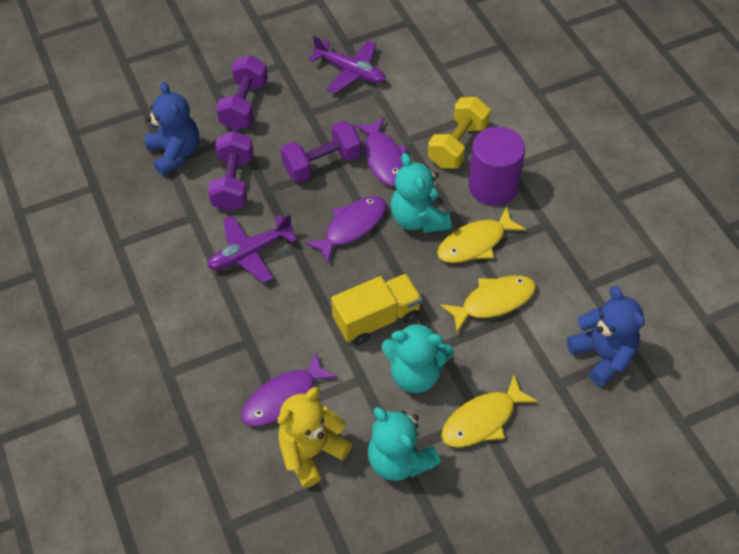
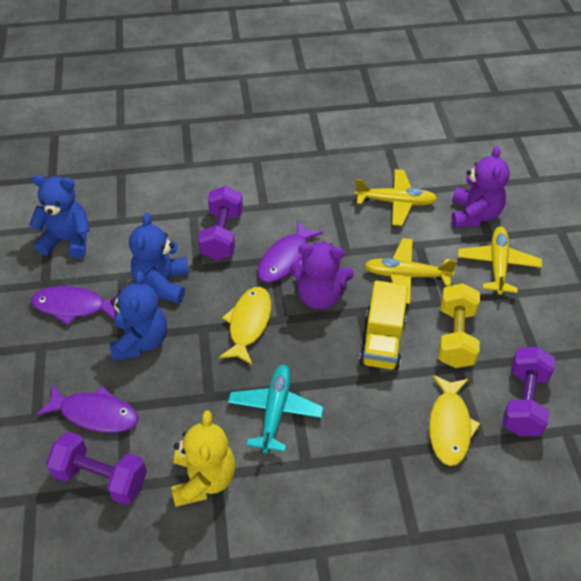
blue teddy bear: 2 -> 3
purple cylinder: 1 -> 0
purple plane: 2 -> 0
purple teddy bear: 0 -> 2
turquoise plane: 0 -> 1
turquoise teddy bear: 3 -> 0
yellow fish: 3 -> 2
yellow plane: 0 -> 3

